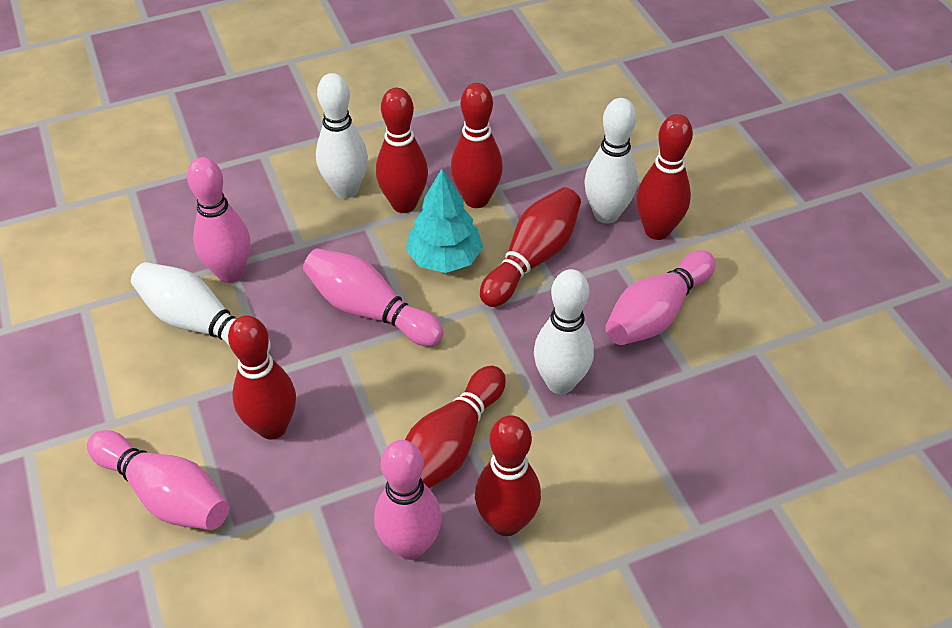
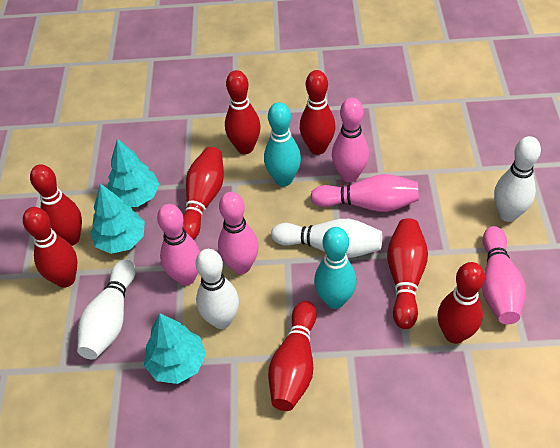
red bowling pin: 7 -> 8
turquoise bowling pin: 0 -> 2
turquoise tree: 1 -> 3

